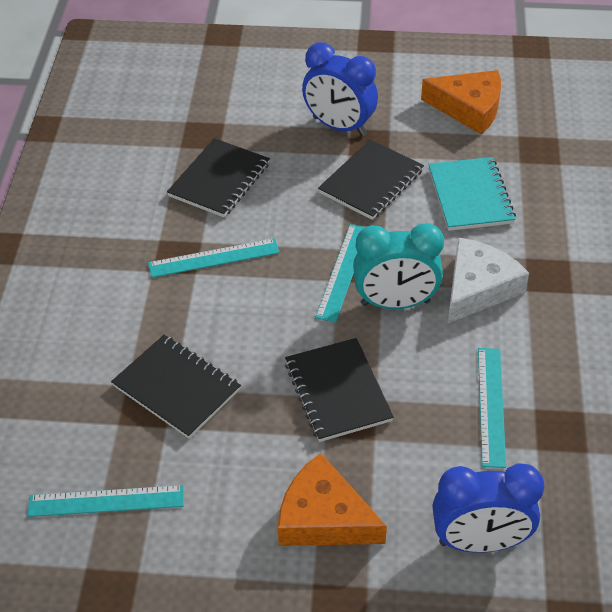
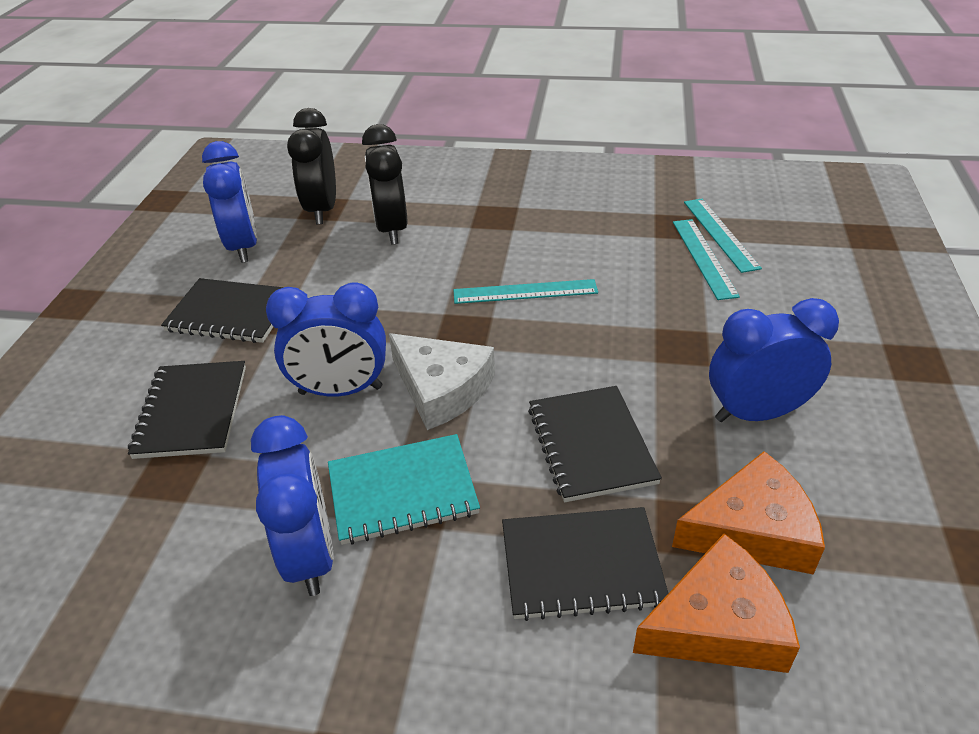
black clock: 0 -> 2
blue clock: 2 -> 4
turquoise clock: 1 -> 0
turquoise ruler: 4 -> 3

